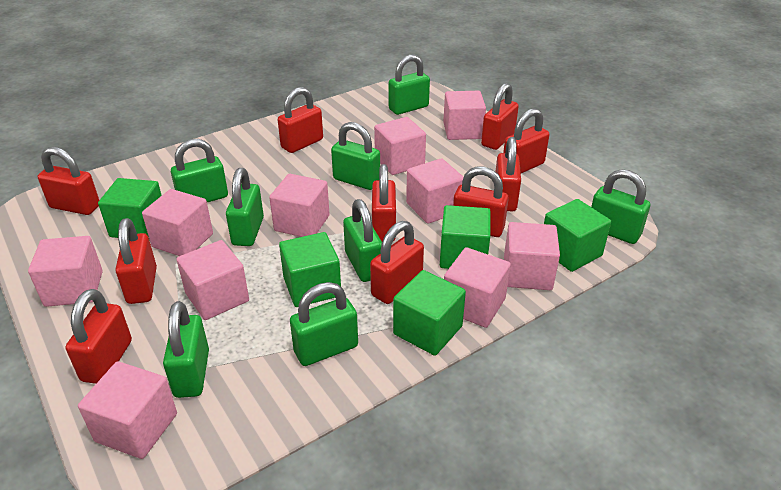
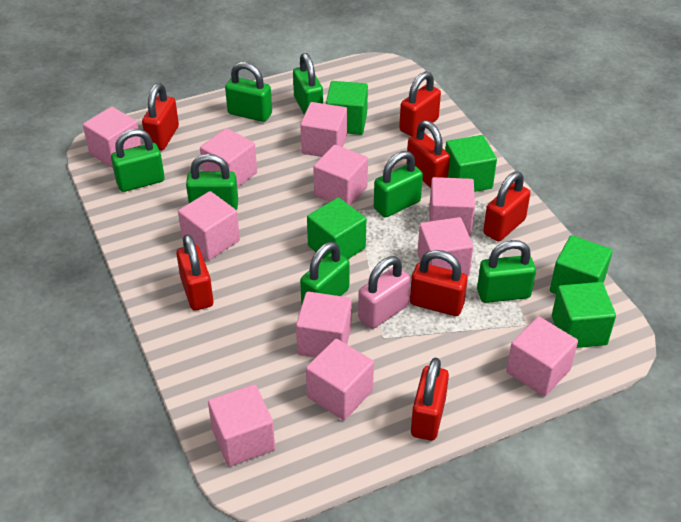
green padlock: 8 -> 7
pink cube: 10 -> 11
pink padlock: 0 -> 1
red padlock: 10 -> 7

